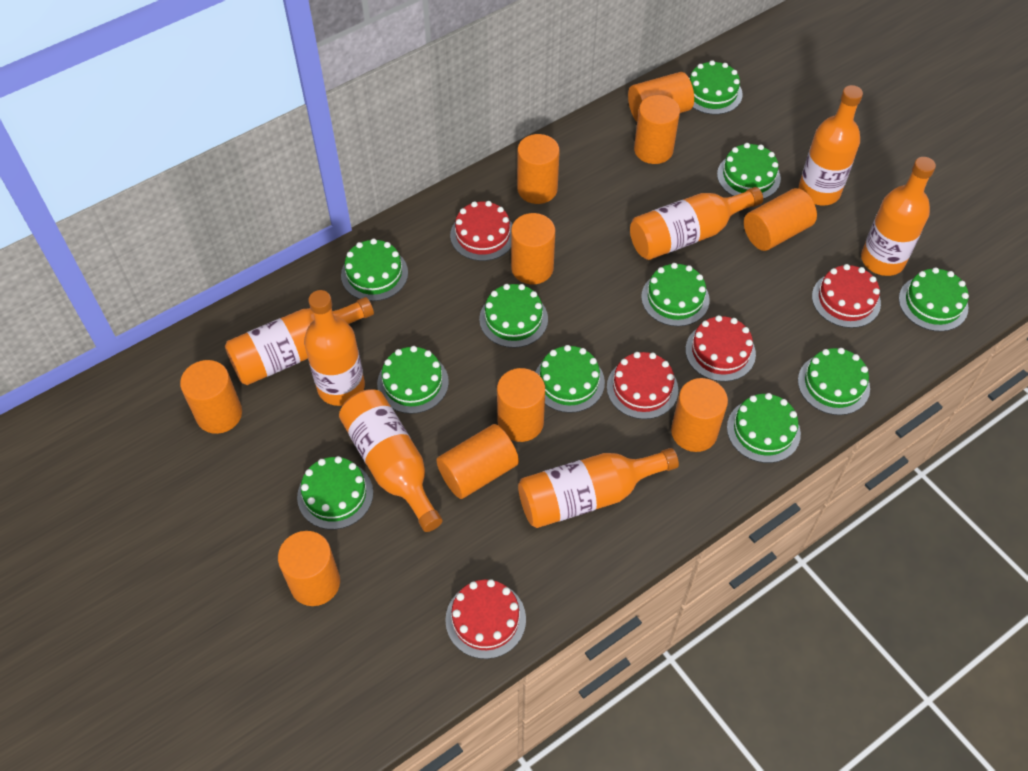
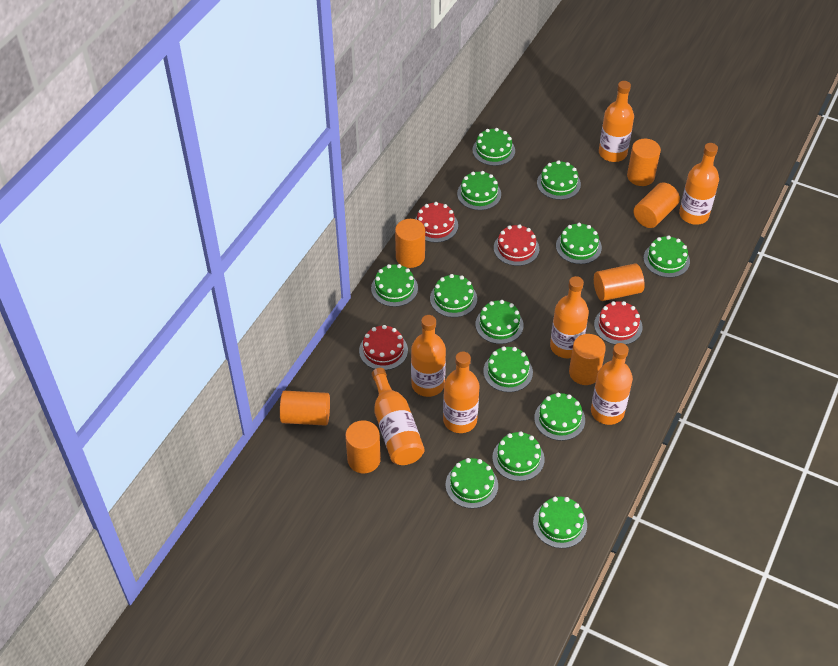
green cake: 11 -> 13
orange cylinder: 10 -> 7
red cake: 5 -> 4

